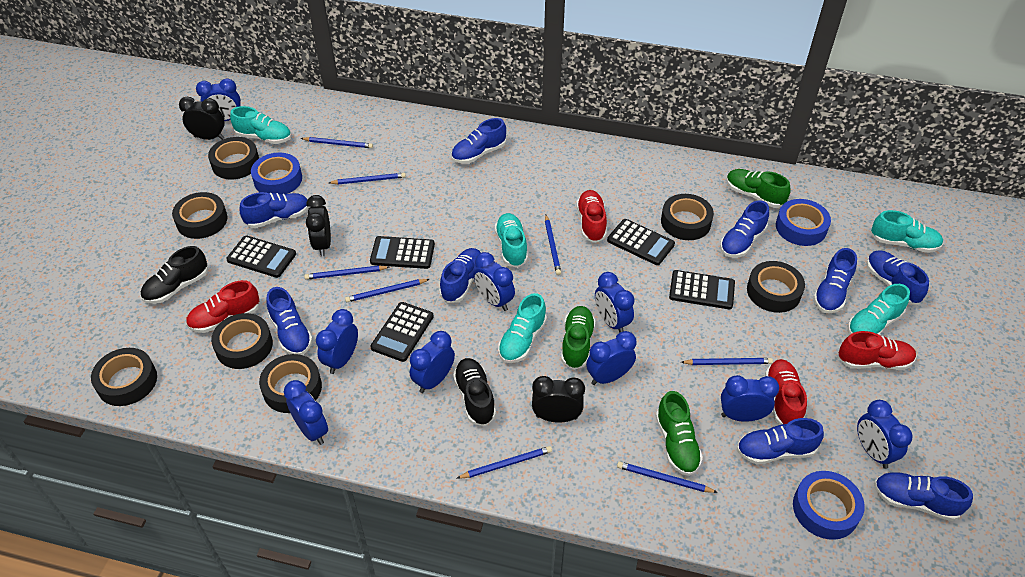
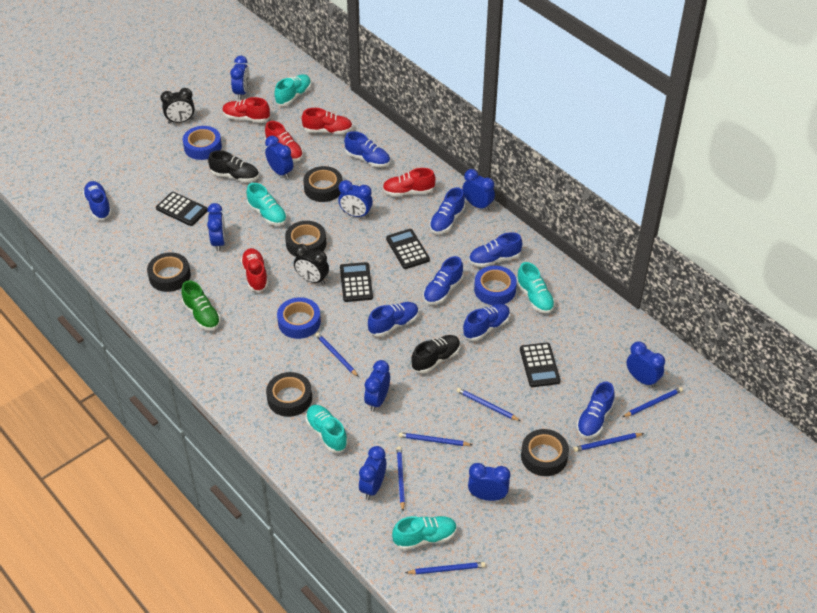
black calculator: 5 -> 4
black clock: 3 -> 2
black tape: 7 -> 5
blue pencil: 8 -> 7
blue shoe: 9 -> 8
green shoe: 3 -> 1
red shoe: 4 -> 5

